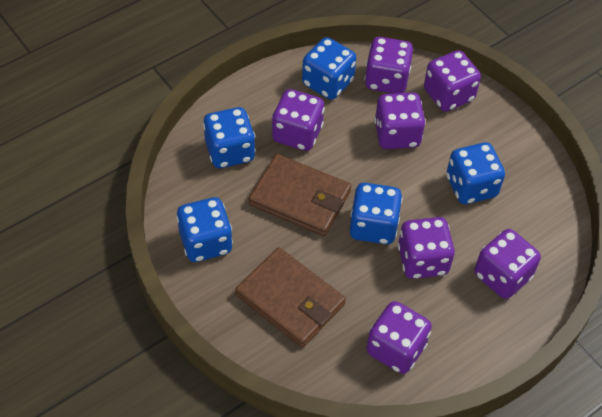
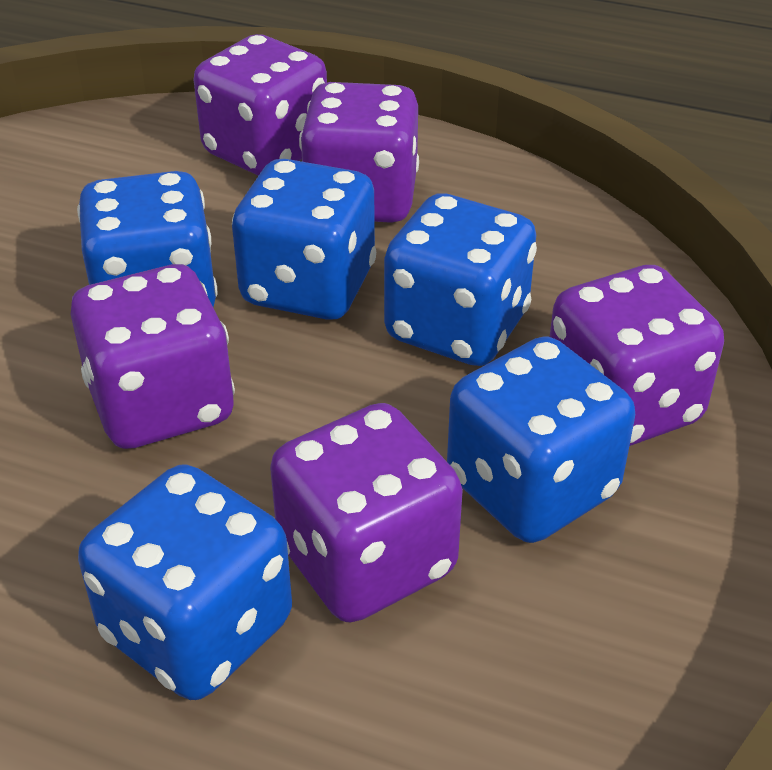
brown wallet: 2 -> 0
purple dice: 7 -> 5

